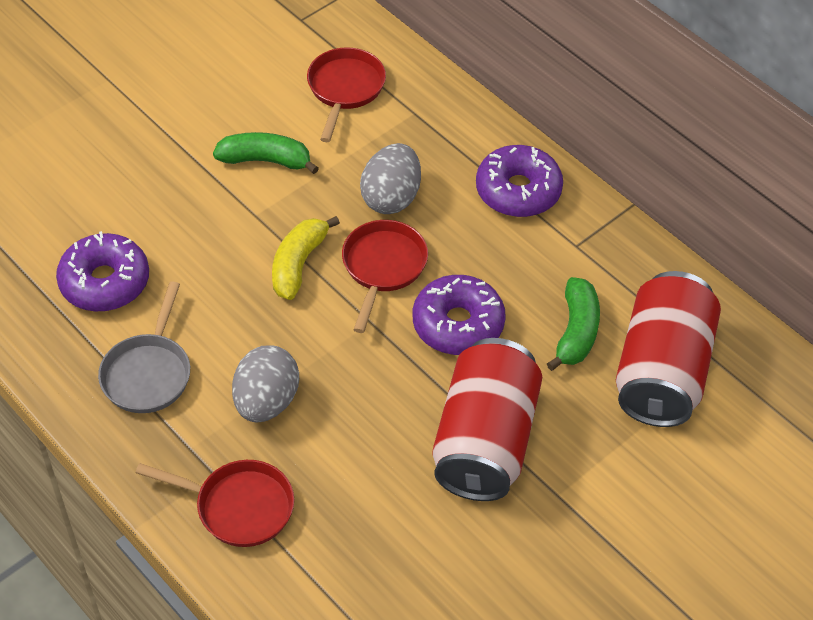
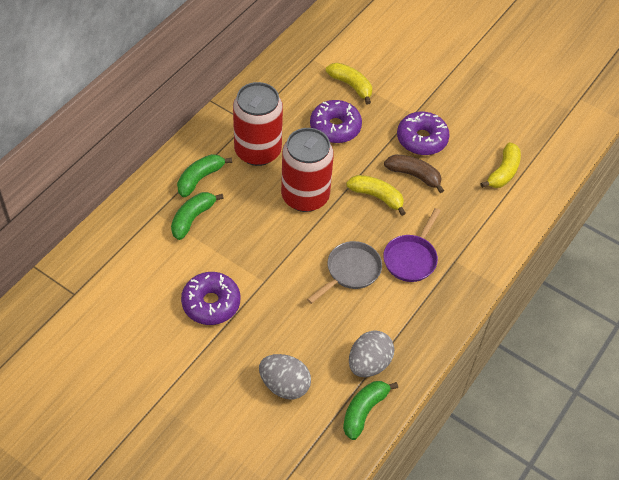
brown banana: 0 -> 1
green banana: 2 -> 3
purple pan: 0 -> 1
red pan: 3 -> 0
yellow banana: 1 -> 3

